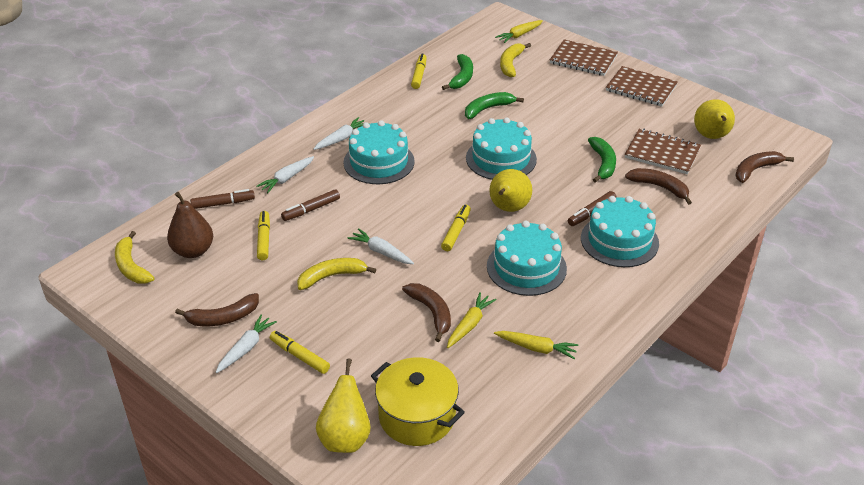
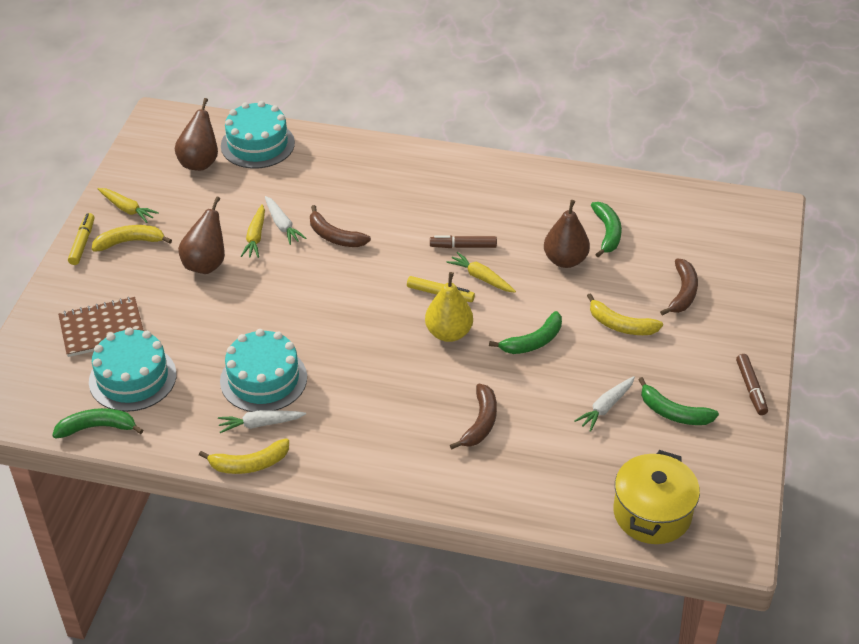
brown banana: 4 -> 3
brown marker: 3 -> 2
brown notebook: 3 -> 1
brown pear: 1 -> 3
green banana: 3 -> 4
turquoise cake: 4 -> 3
white carrot: 4 -> 3
yellow marker: 4 -> 2
yellow pear: 3 -> 1

